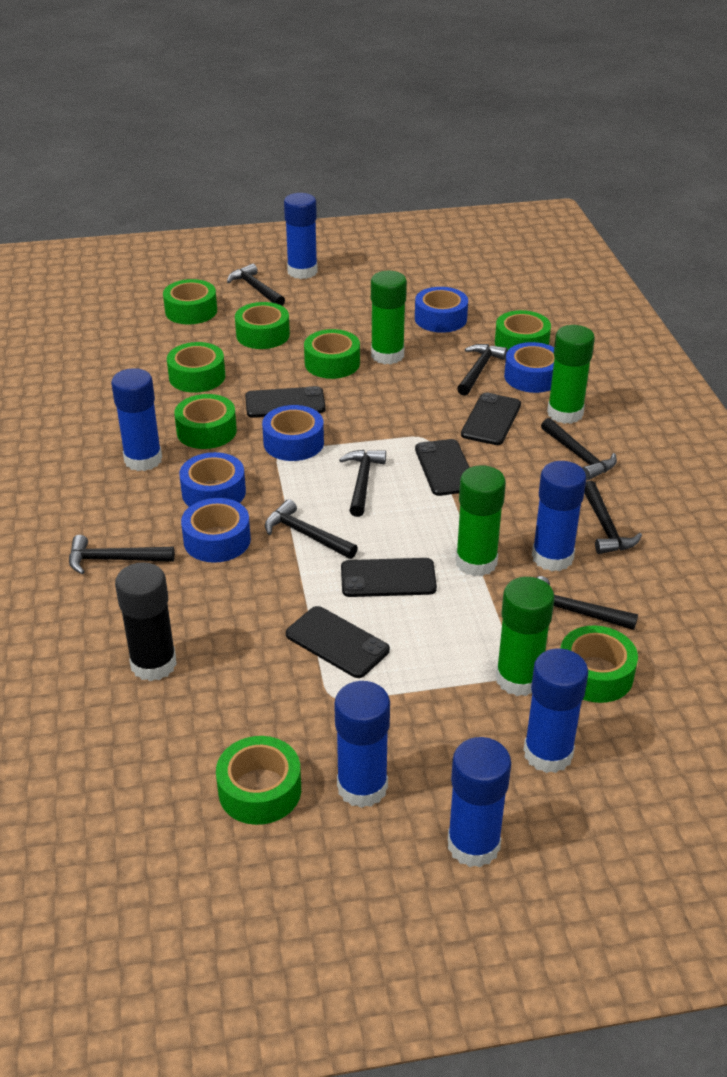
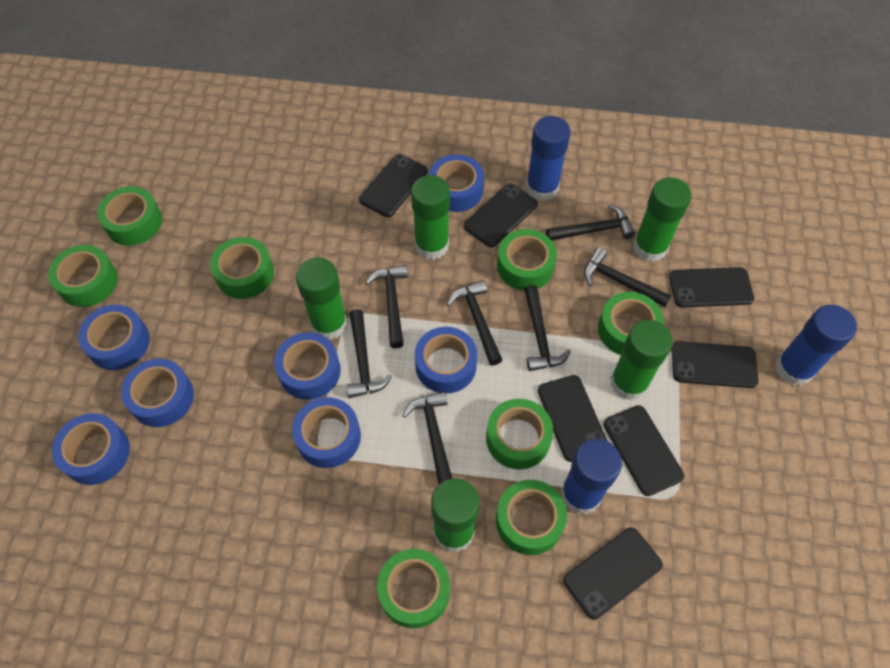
black glue stick: 1 -> 0
black hammer: 8 -> 7
black phone: 5 -> 7
blue glue stick: 6 -> 3
blue tape: 5 -> 7
green glue stick: 4 -> 5

